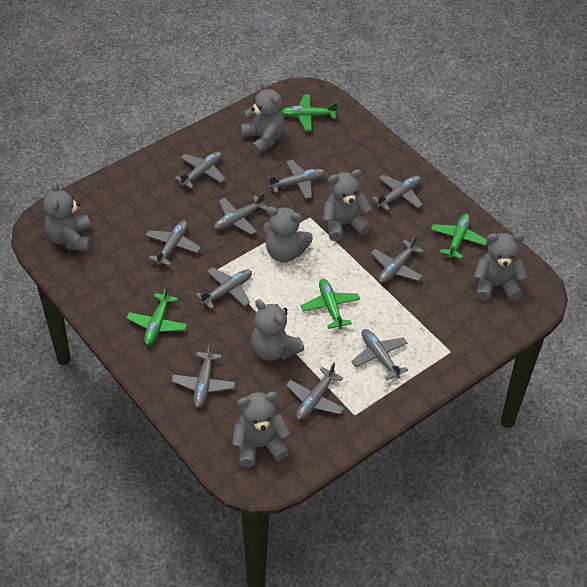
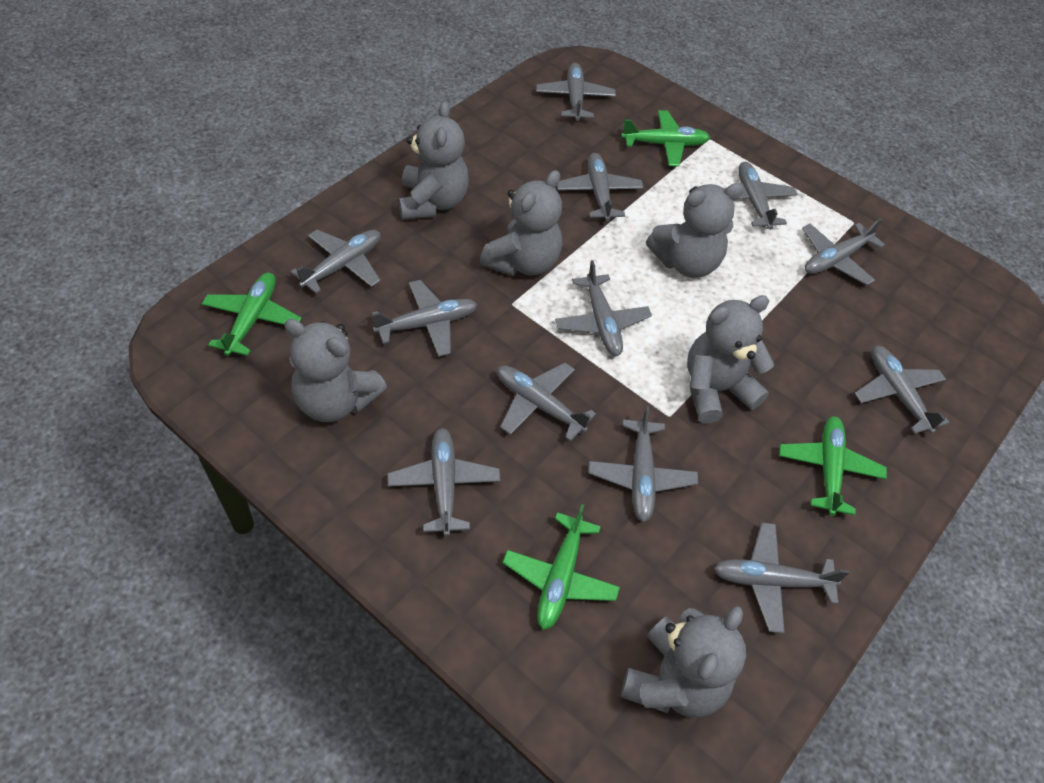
grey plane: 10 -> 12
grey teddy bear: 7 -> 6

